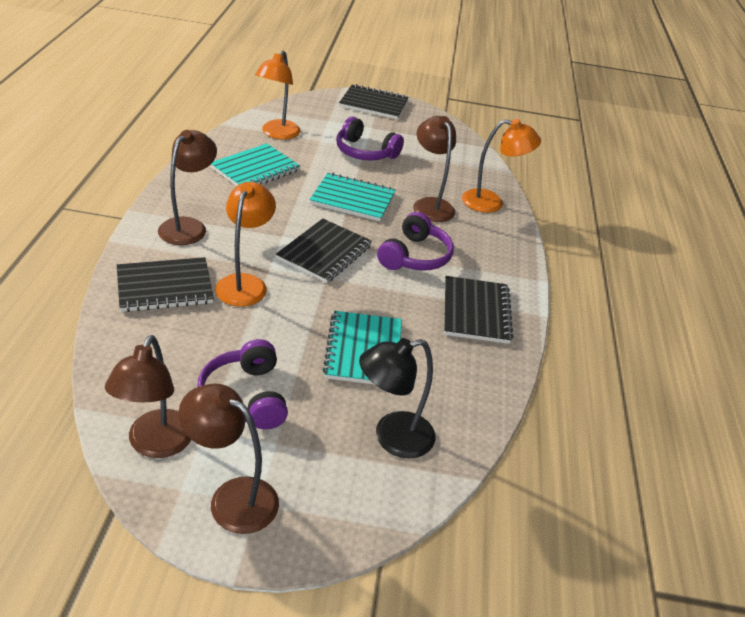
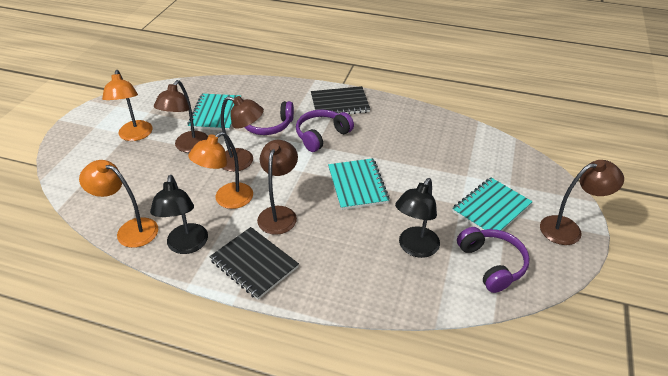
black lamp: 1 -> 2
black notebook: 4 -> 2

